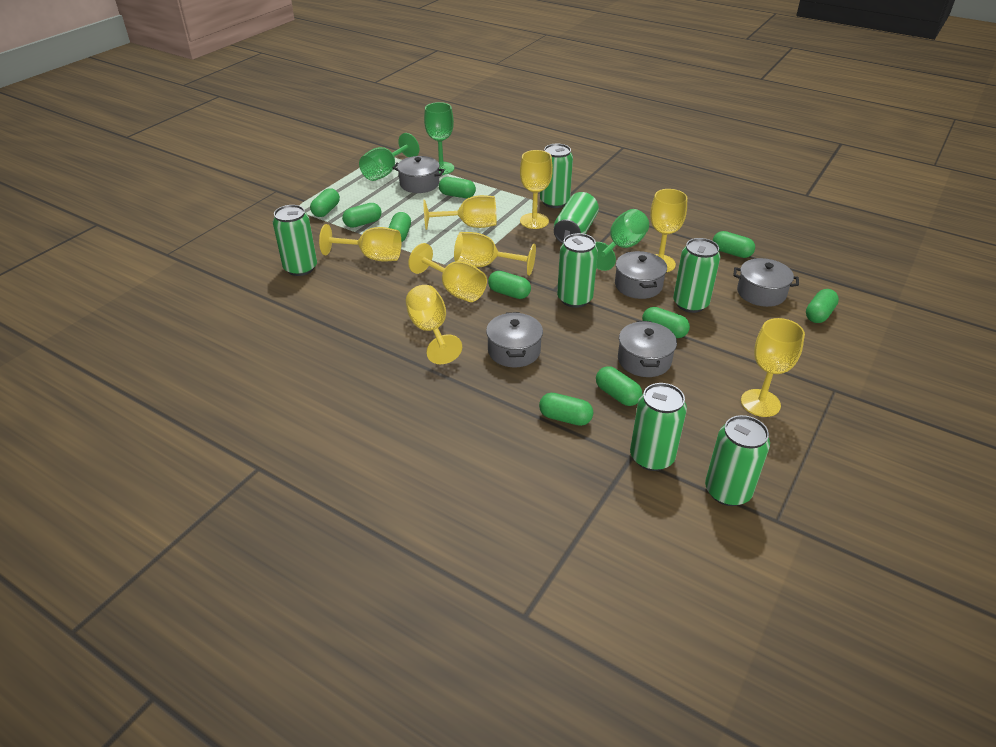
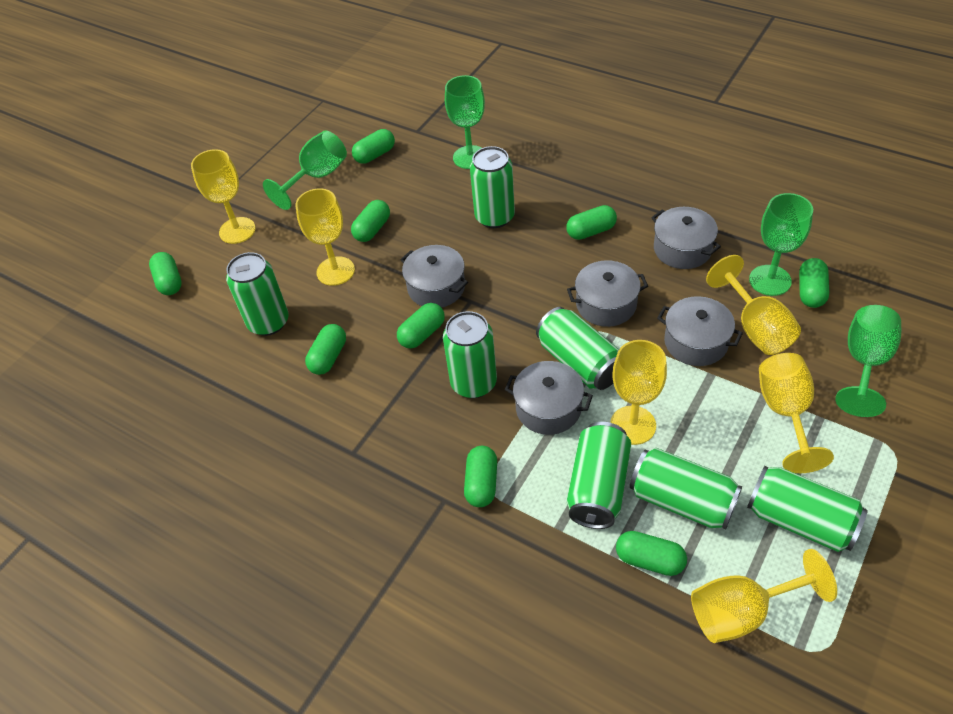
green capsule: 10 -> 9
green goblet: 3 -> 4
yellow goblet: 8 -> 6

